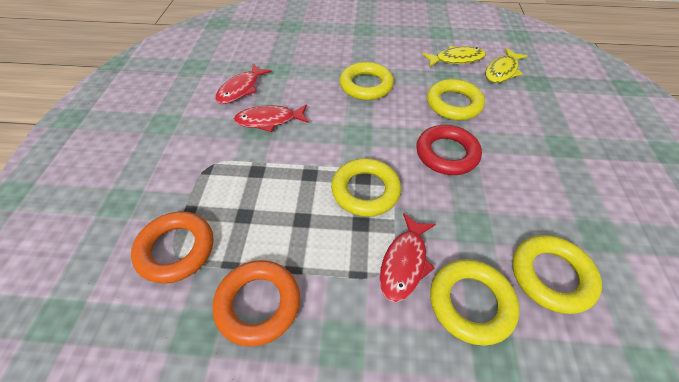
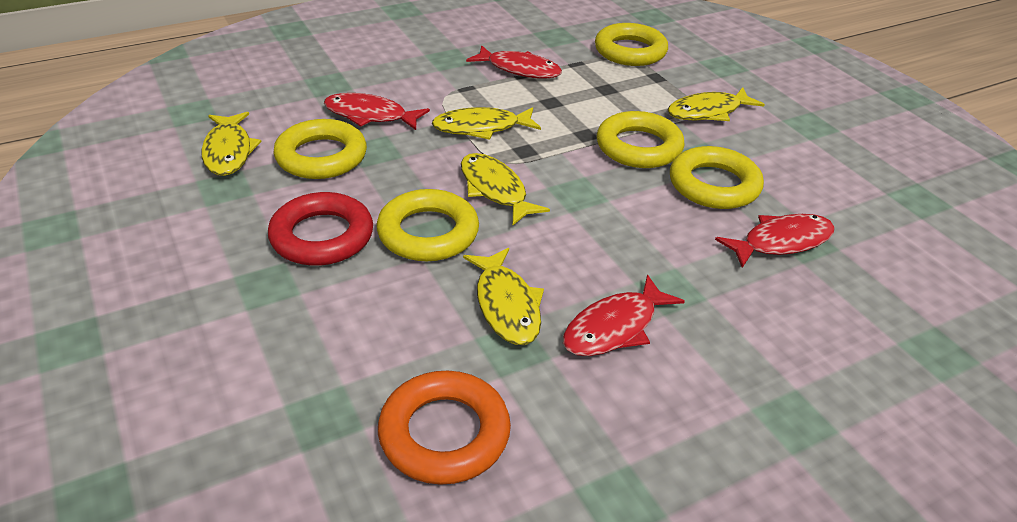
orange ring: 2 -> 1
red fish: 3 -> 4
yellow fish: 2 -> 5

